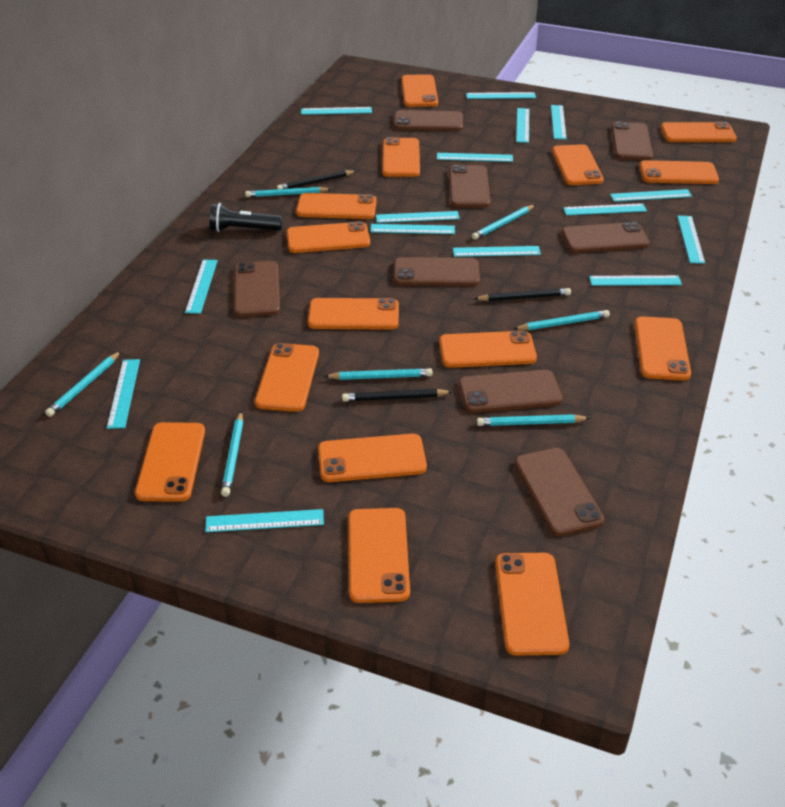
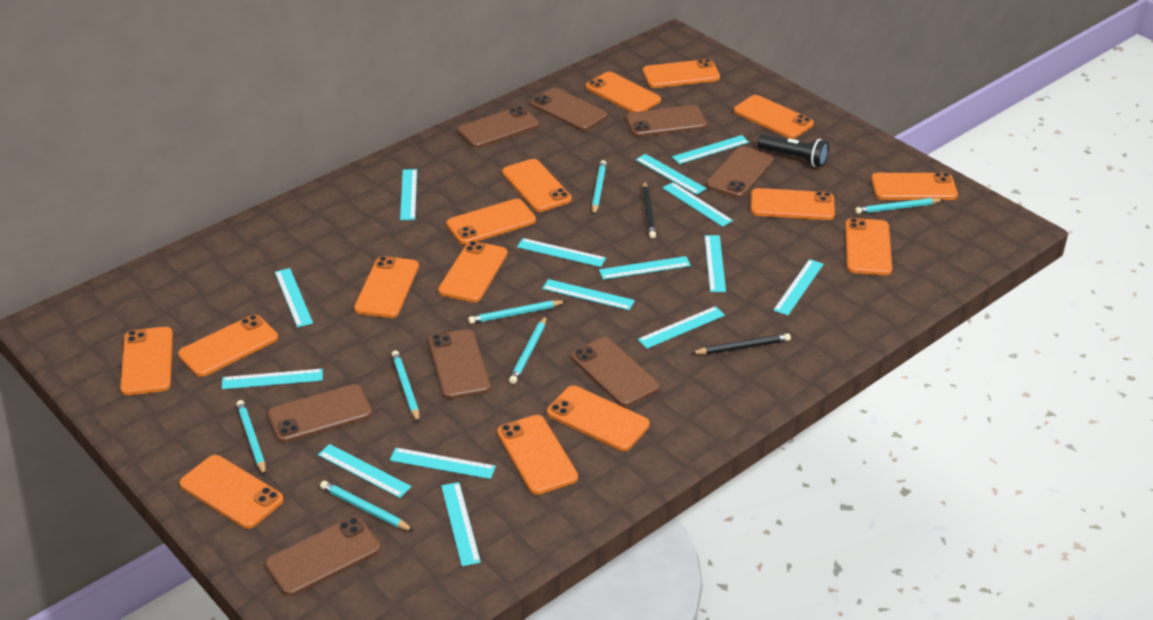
black pencil: 3 -> 2

